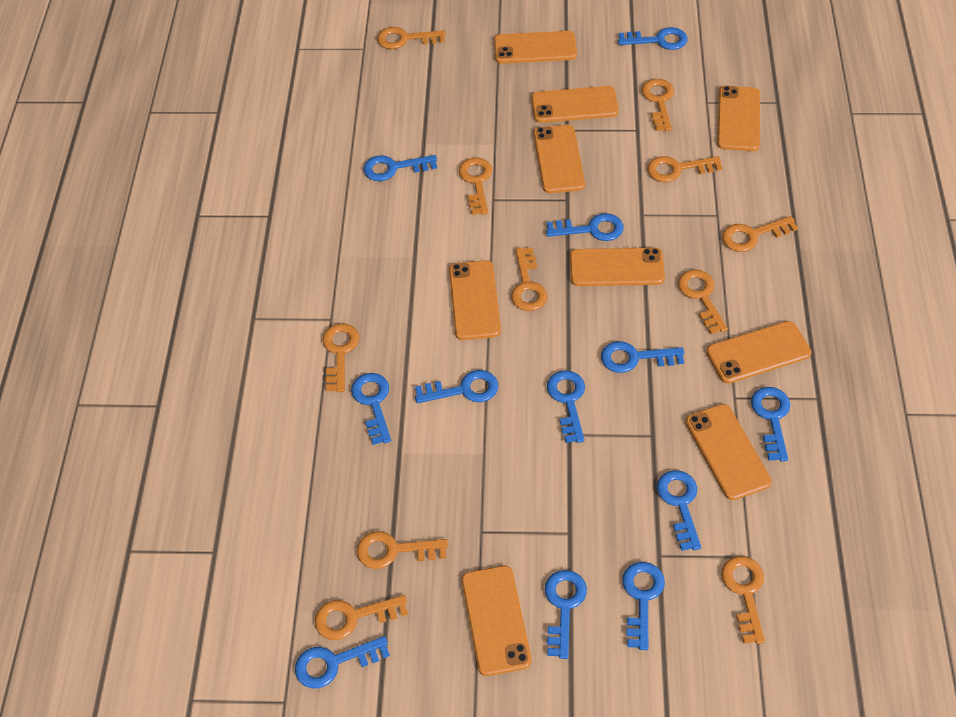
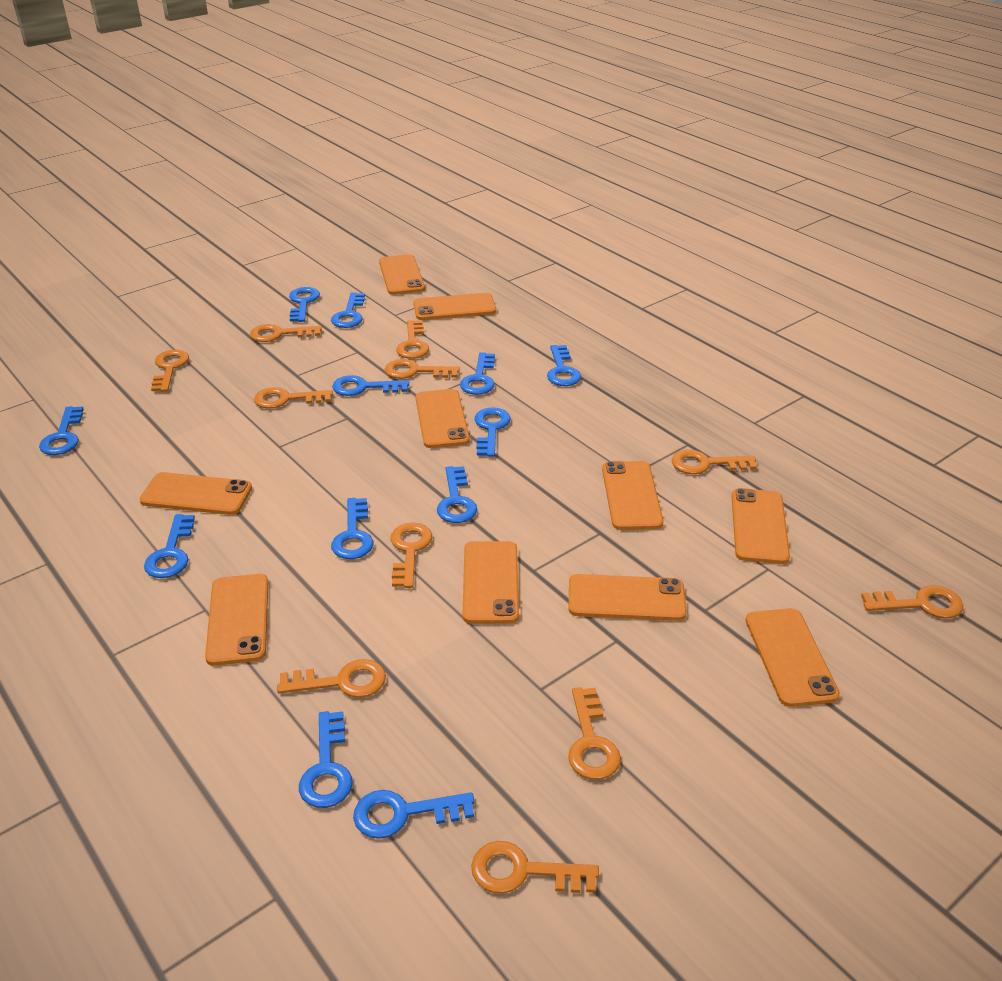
orange phone: 9 -> 10

